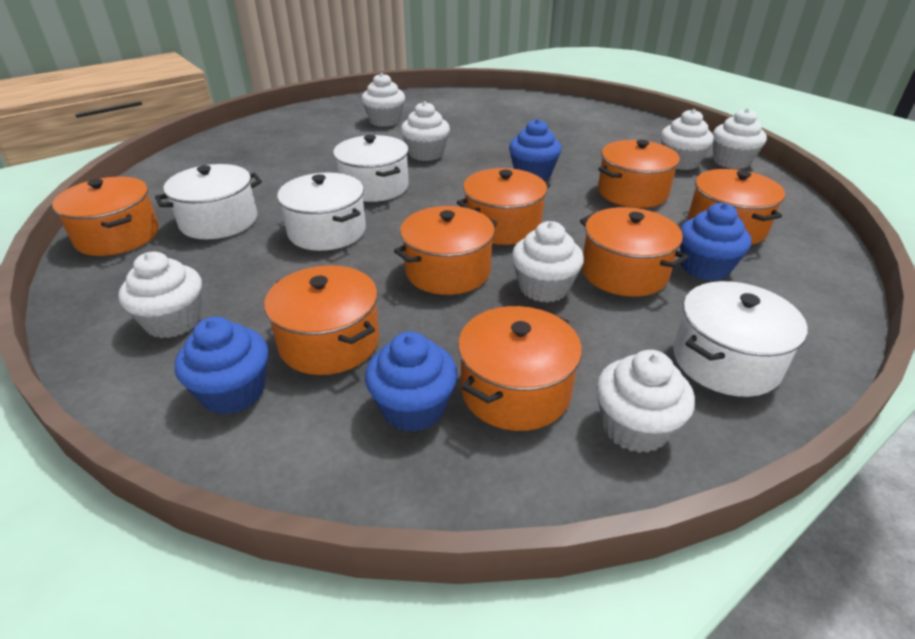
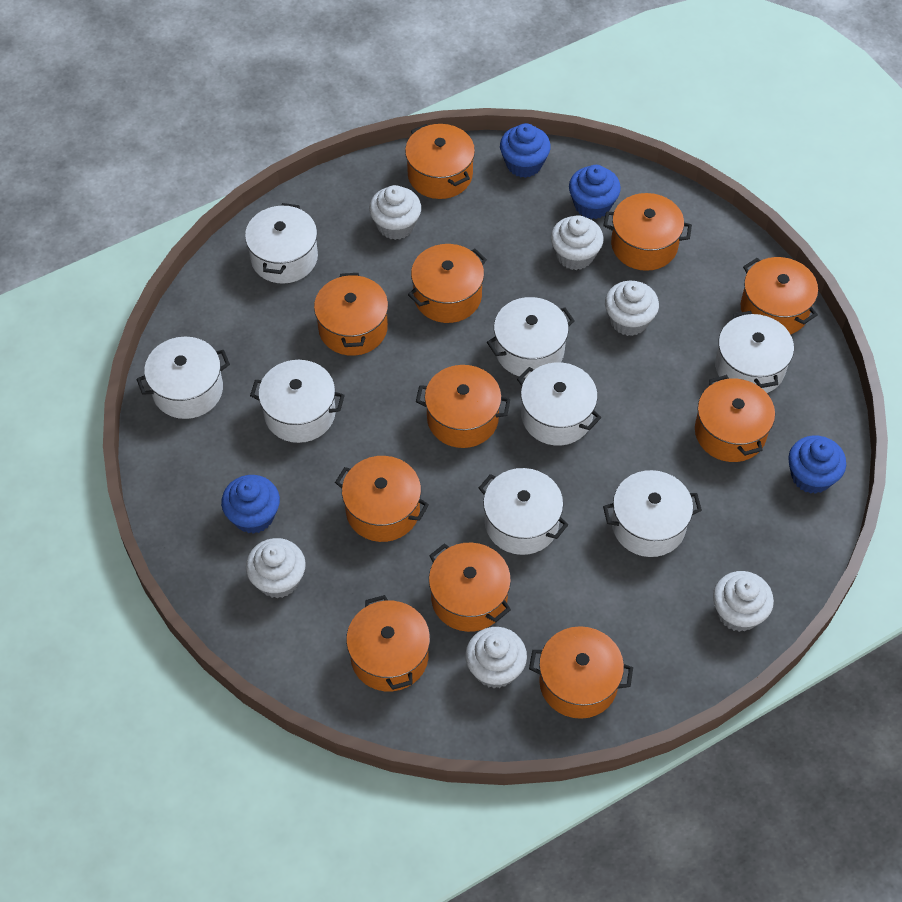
orange pot: 8 -> 11
white cupcake: 7 -> 6
white pot: 4 -> 8

